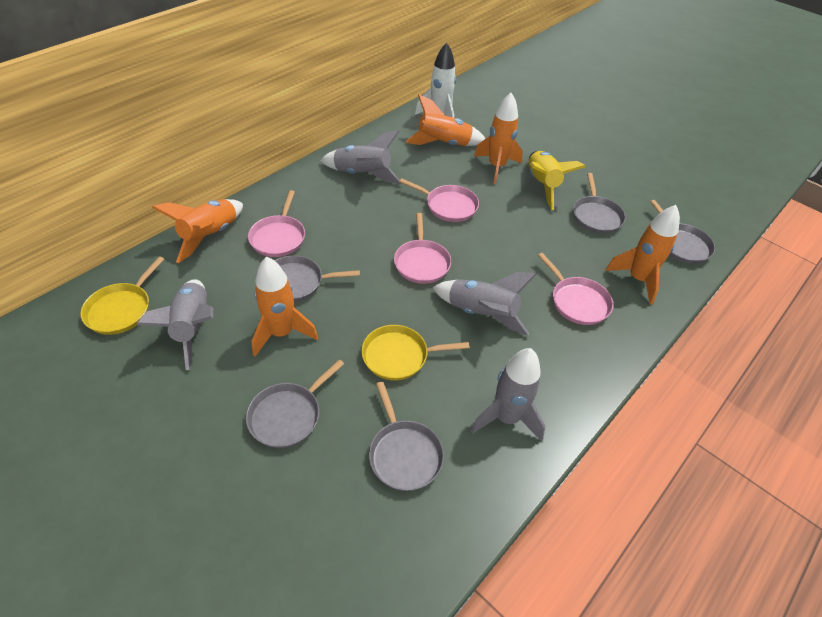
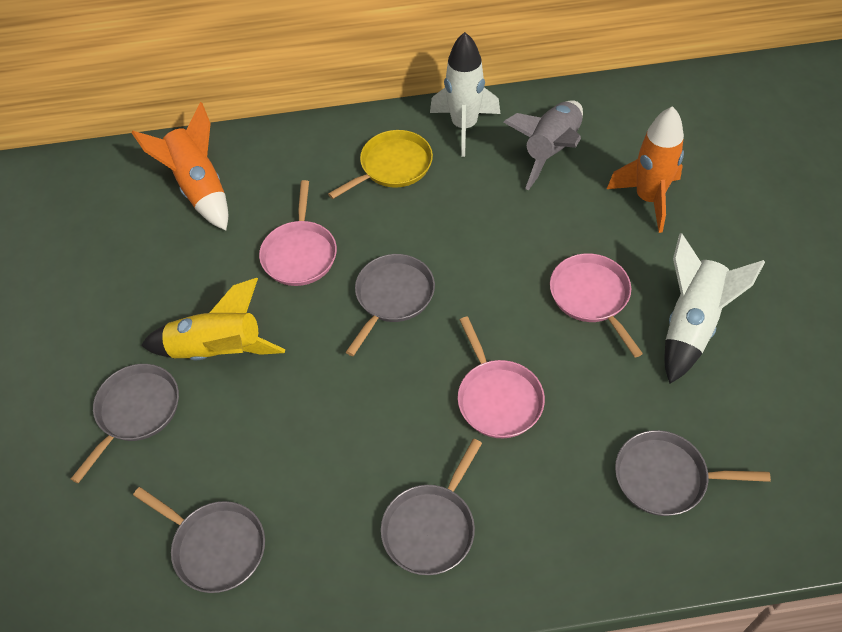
grey rocket: 4 -> 1
orange rocket: 5 -> 2
pink pan: 4 -> 3
white rocket: 1 -> 2
yellow pan: 2 -> 1

